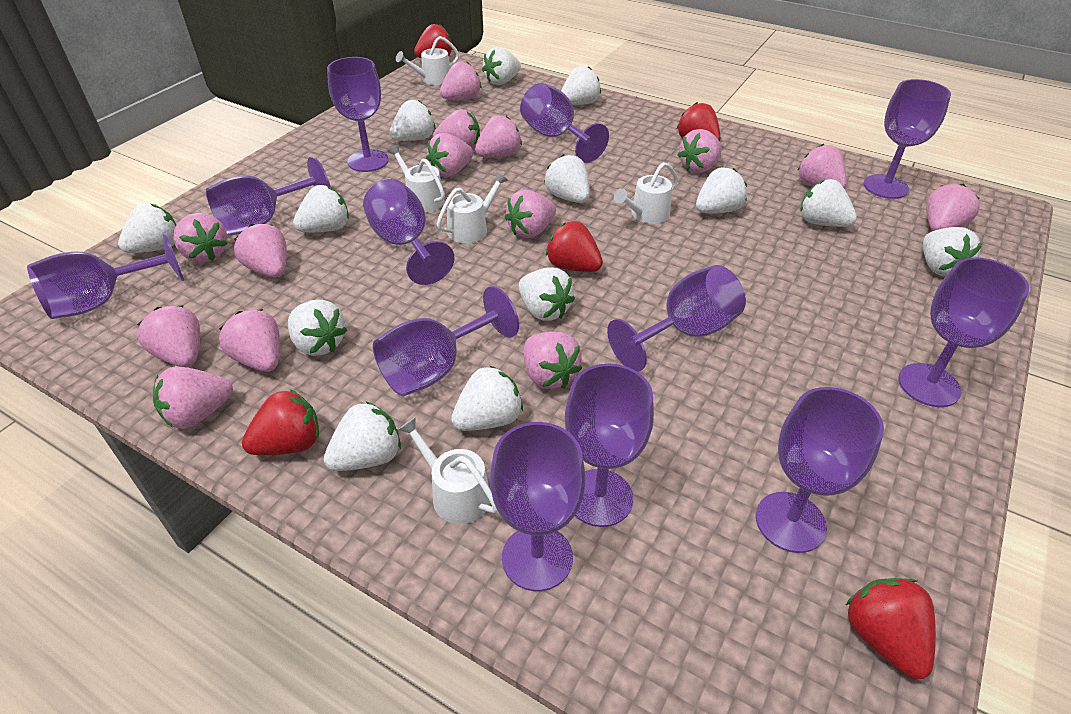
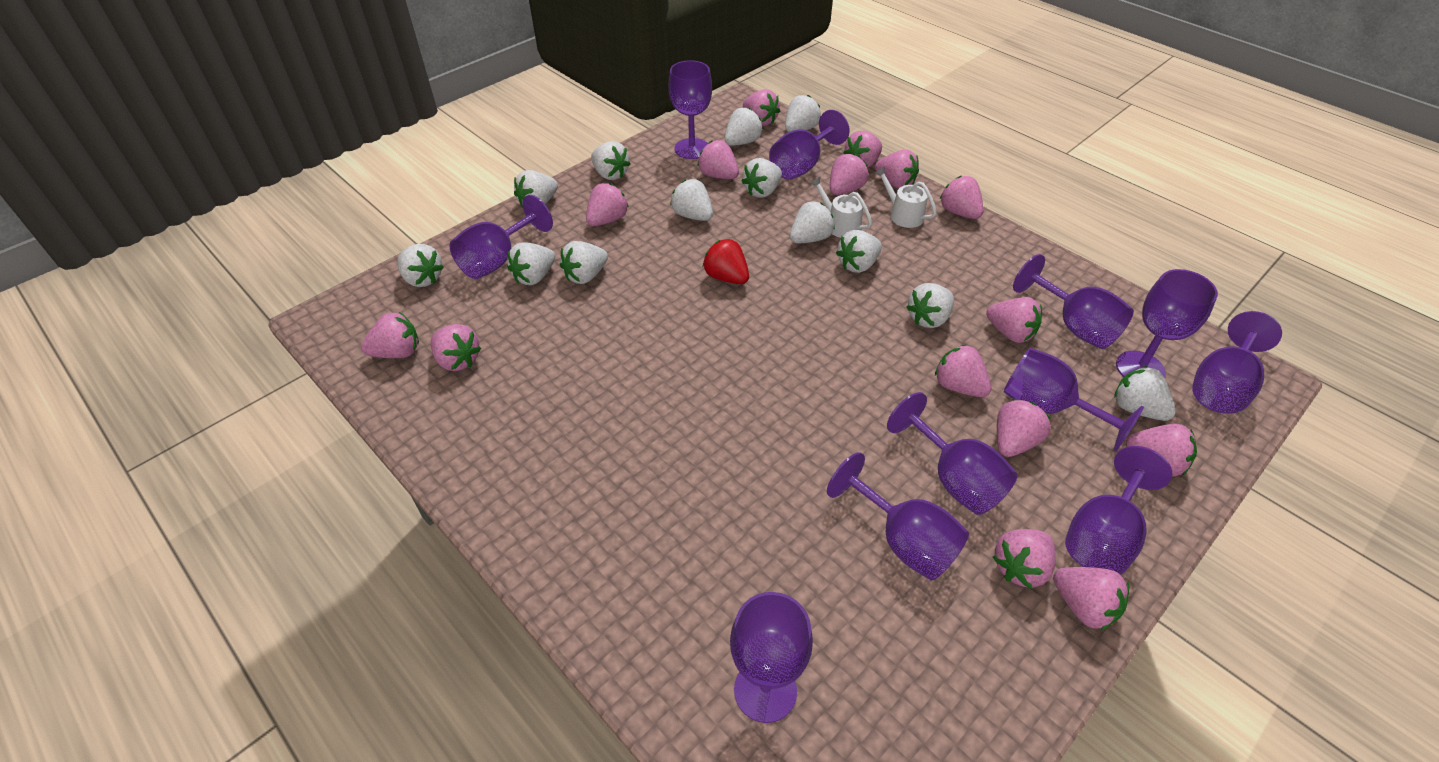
pink strawberry: 14 -> 15
purple goblet: 12 -> 11
red strawberry: 5 -> 1
white watering can: 5 -> 2

